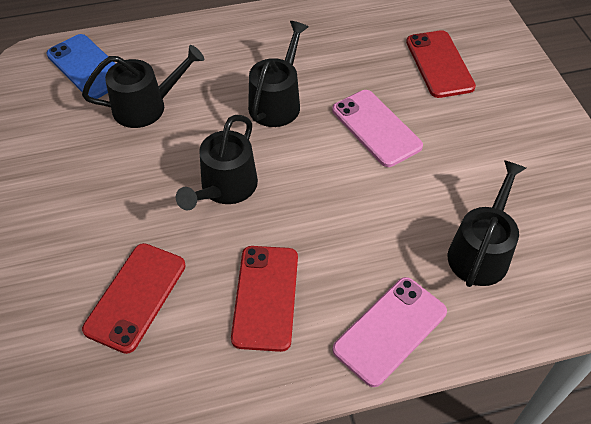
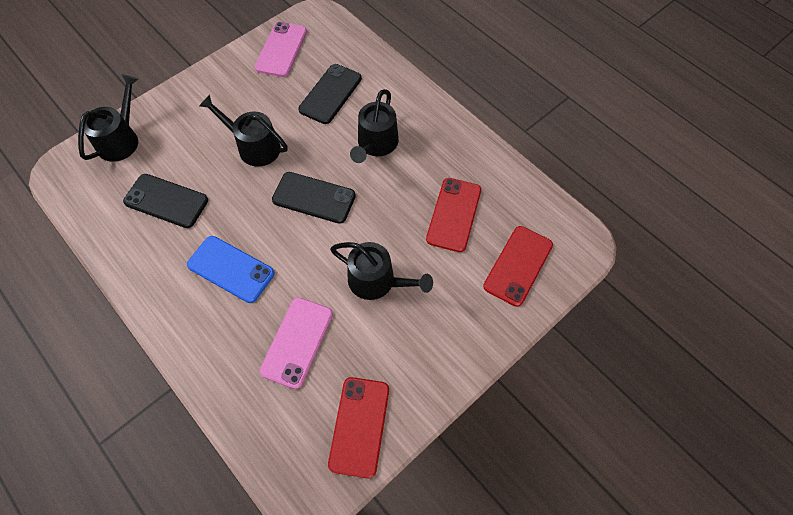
black phone: 0 -> 3

